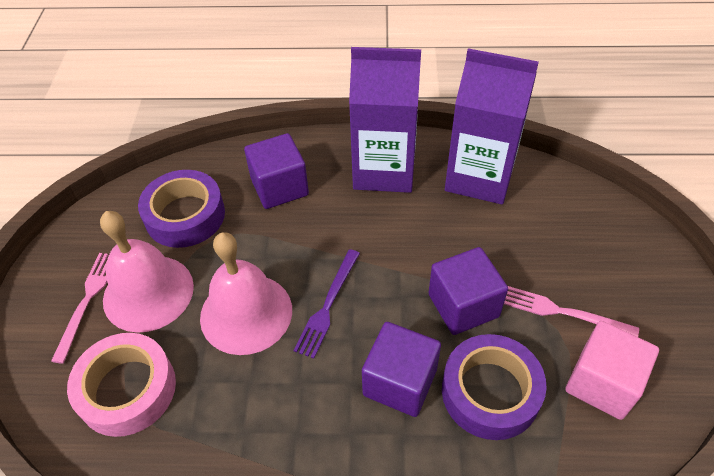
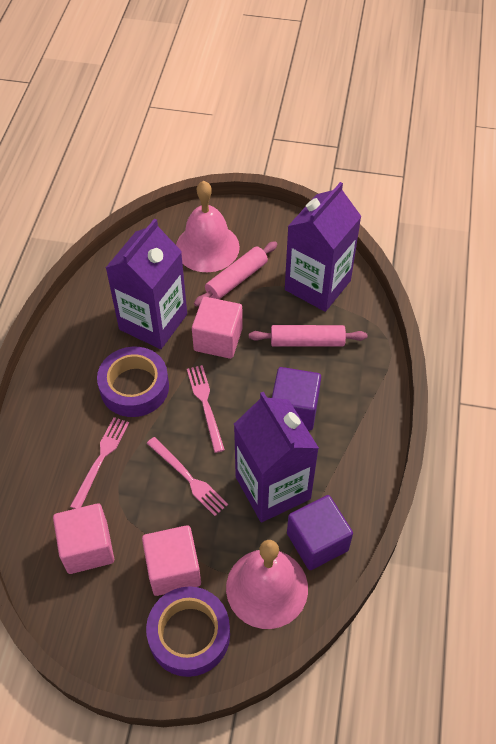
pink cube: 1 -> 3
pink fork: 2 -> 3
pink rolling pin: 0 -> 2
pink tape: 1 -> 0
purple carton: 2 -> 3
purple cube: 3 -> 2
purple fork: 1 -> 0

